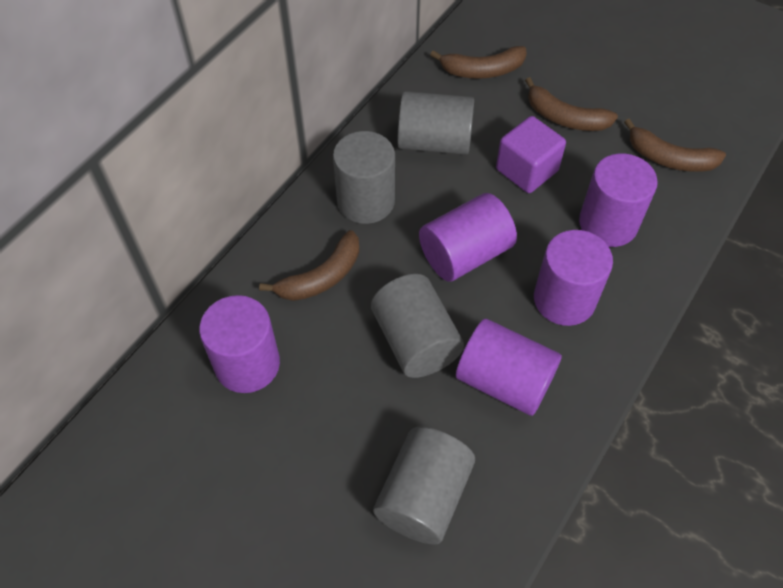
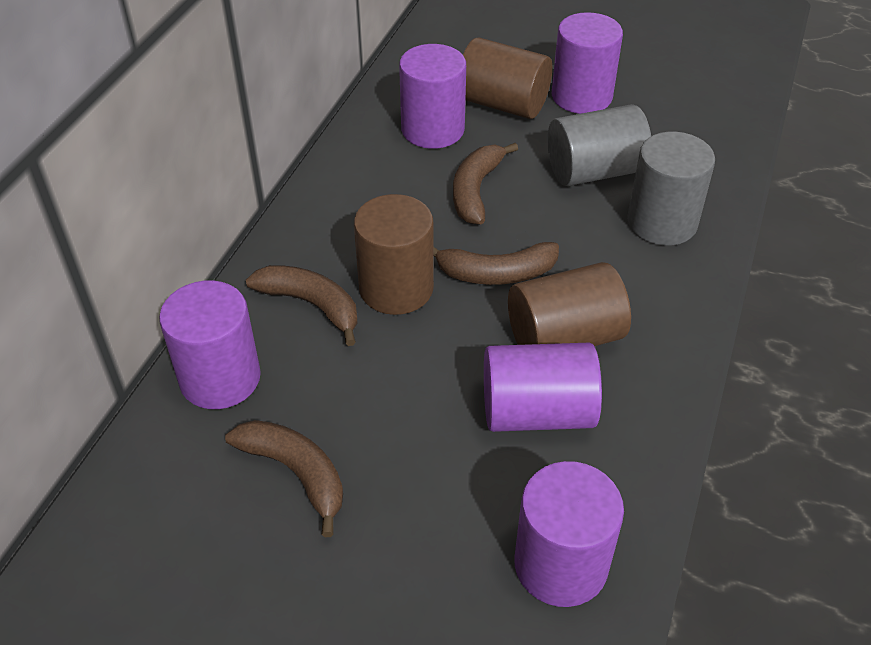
brown cylinder: 0 -> 3
grey cylinder: 4 -> 2
purple cube: 1 -> 0

